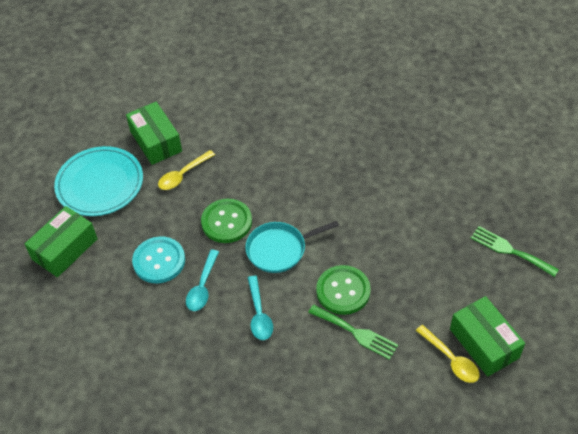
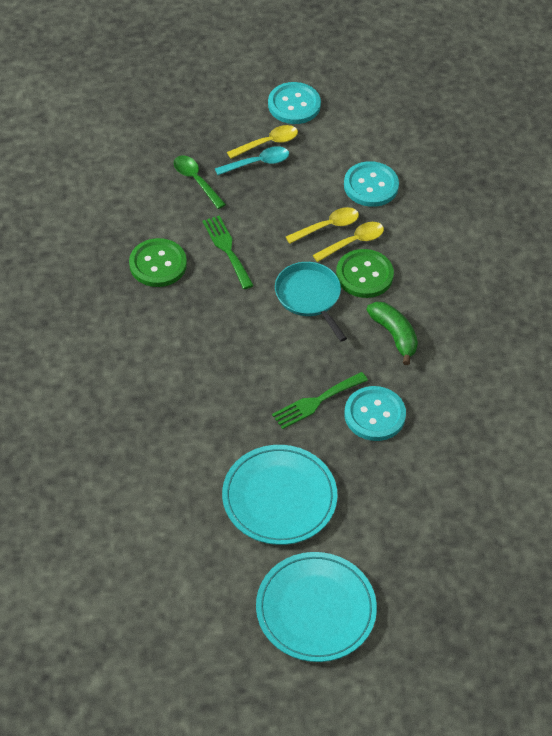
green banana: 0 -> 1
green box: 3 -> 0
green spoon: 0 -> 1
turquoise button: 1 -> 3
turquoise plate: 1 -> 2
turquoise spoon: 2 -> 1
yellow spoon: 2 -> 3

